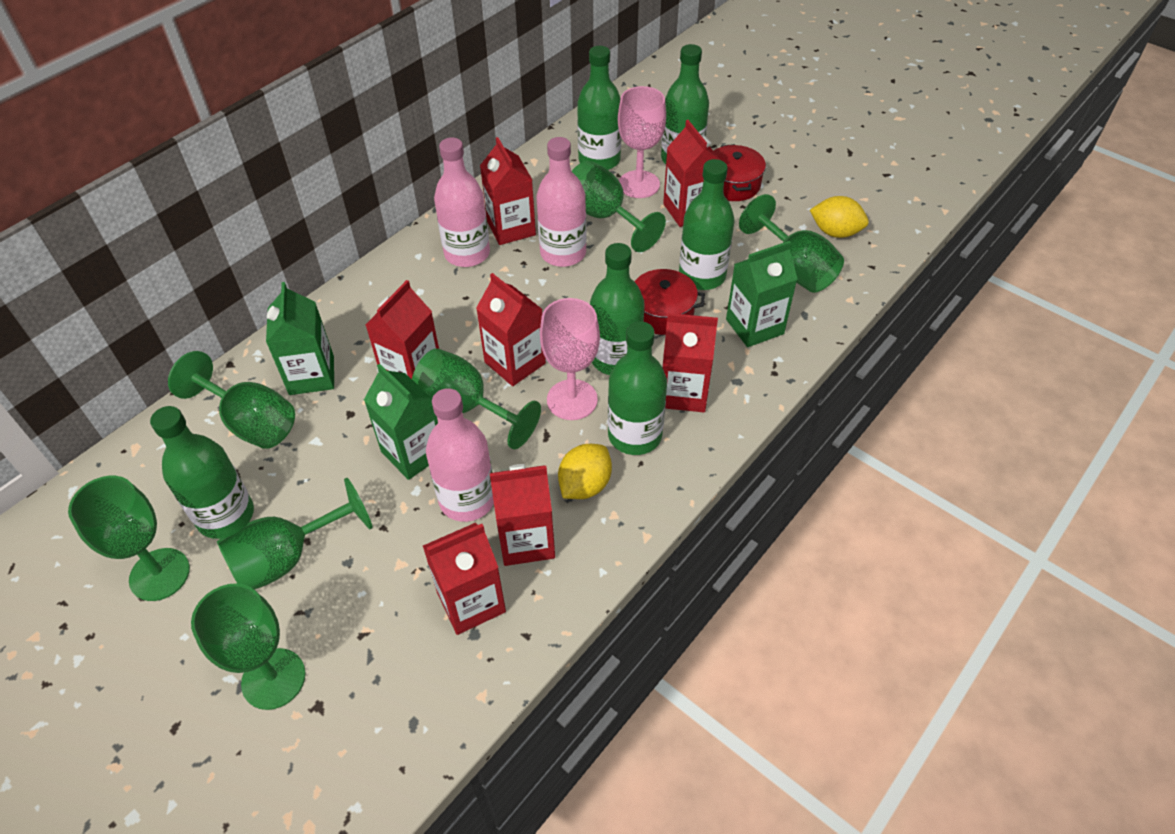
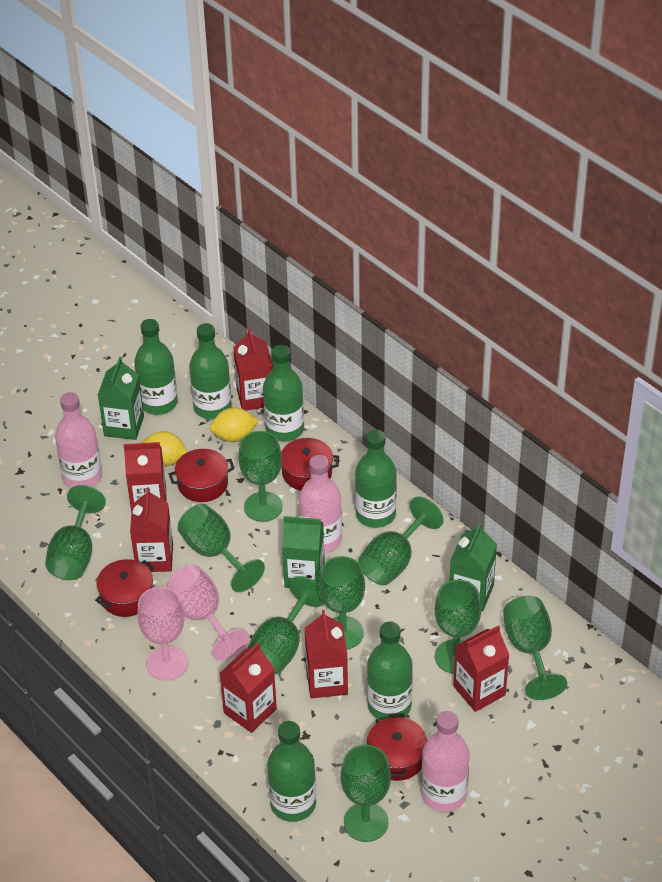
green goblet: 7 -> 9
red carton: 7 -> 6
red pot: 2 -> 4

